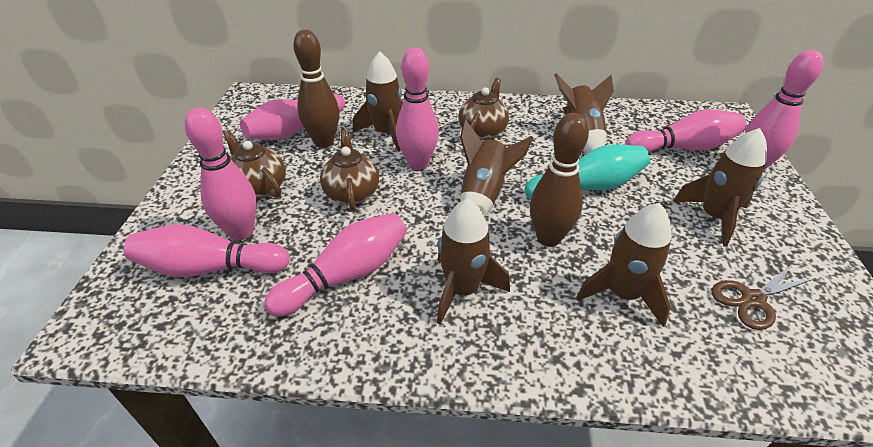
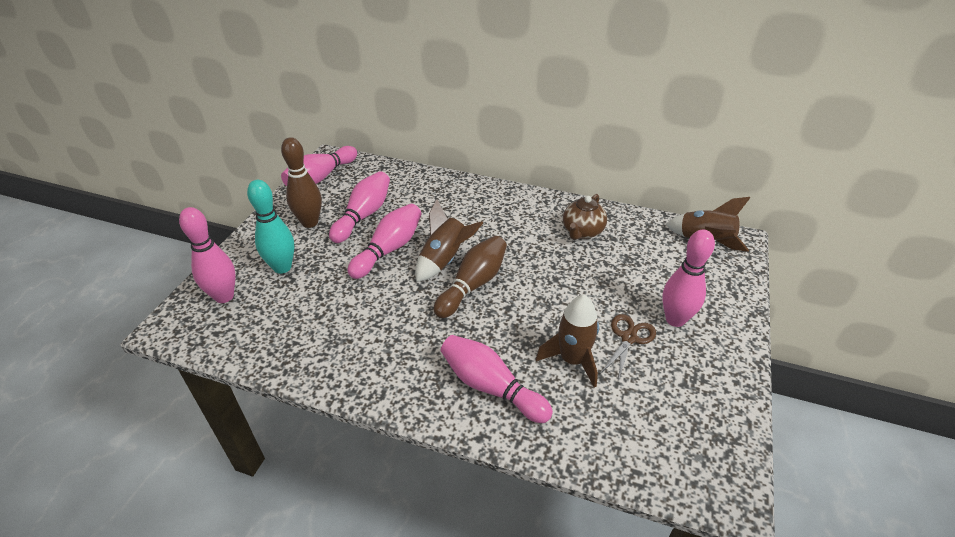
brown rocket: 6 -> 3
brown teapot: 3 -> 1
pink bowling pin: 7 -> 6

